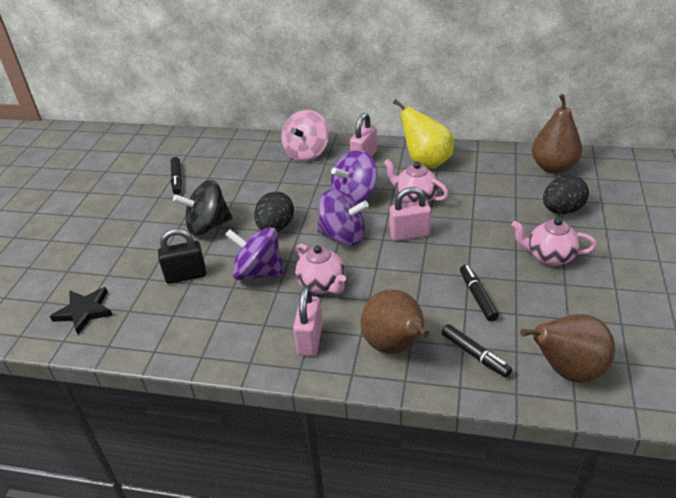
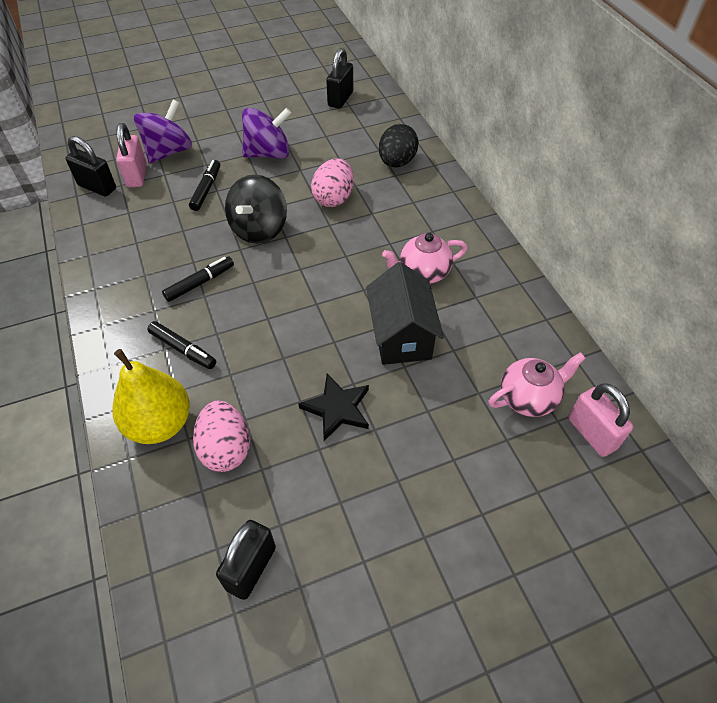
black egg: 2 -> 1
black house: 0 -> 1
black padlock: 1 -> 3
brown pear: 3 -> 0
pink egg: 0 -> 2
pink padlock: 3 -> 2
pink spinning top: 1 -> 0
pink teapot: 3 -> 2
purple spinning top: 3 -> 2

